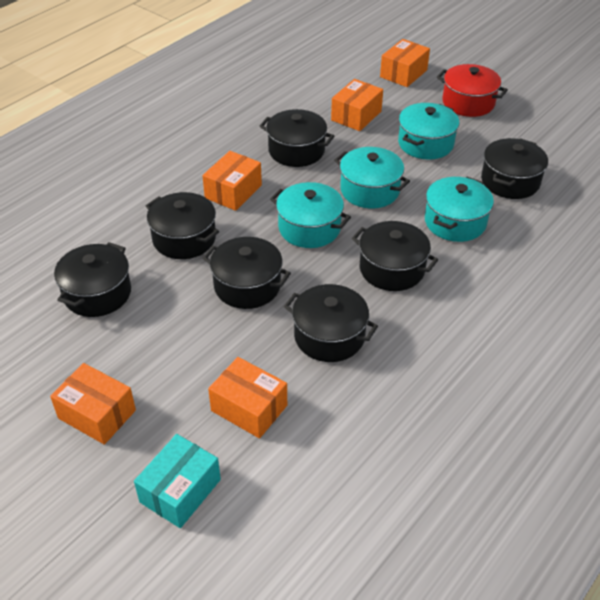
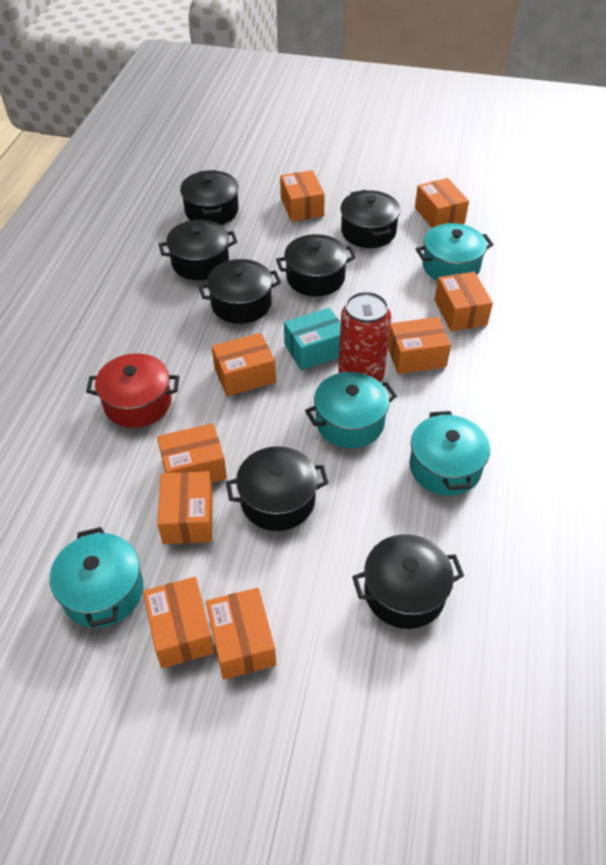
orange box: 5 -> 9
red can: 0 -> 1

